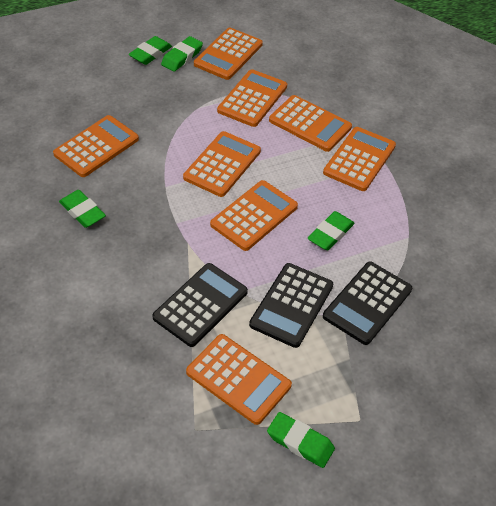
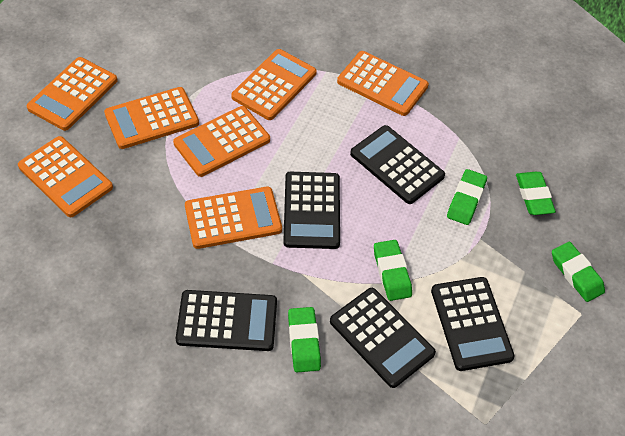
black calculator: 3 -> 5
orange calculator: 8 -> 7

